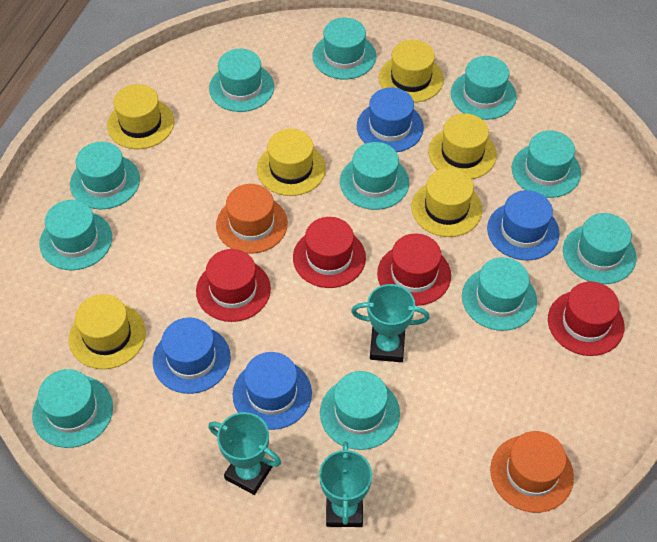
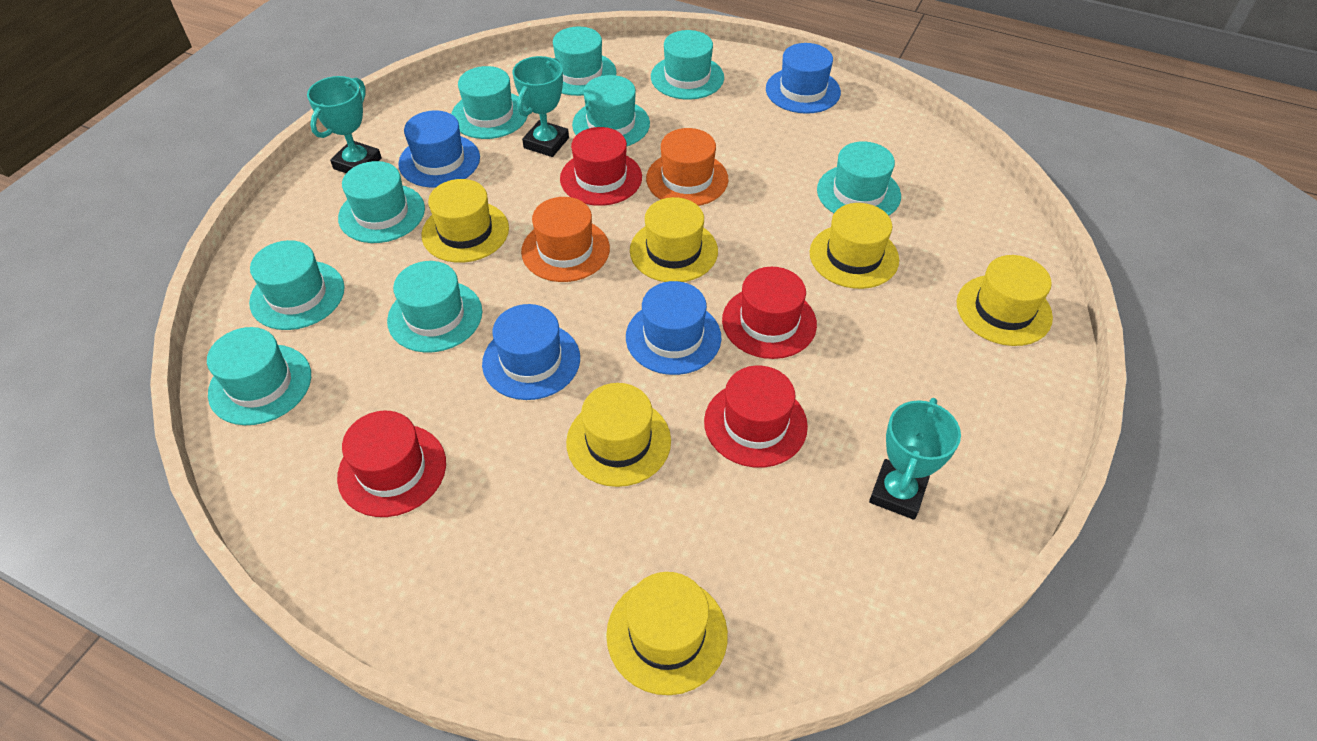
turquoise hat: 11 -> 9

